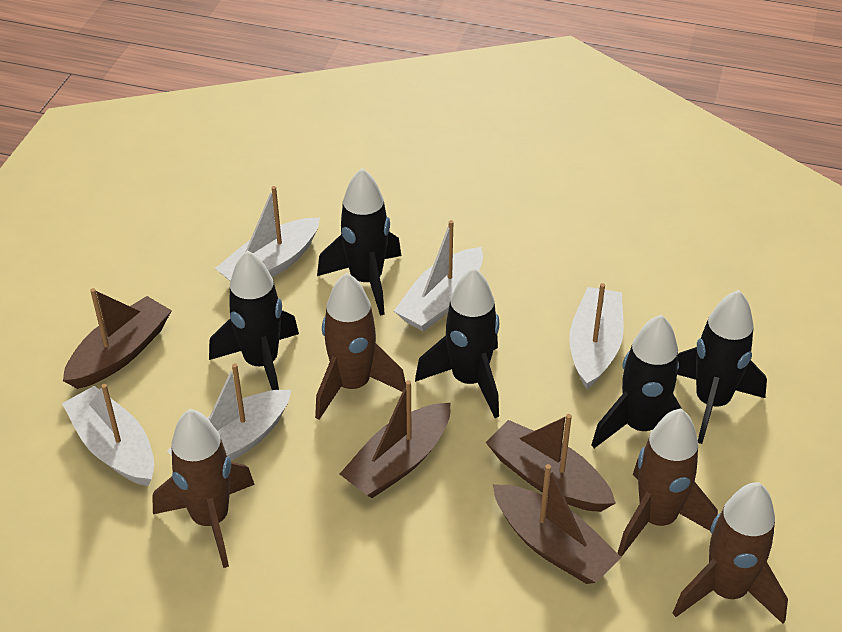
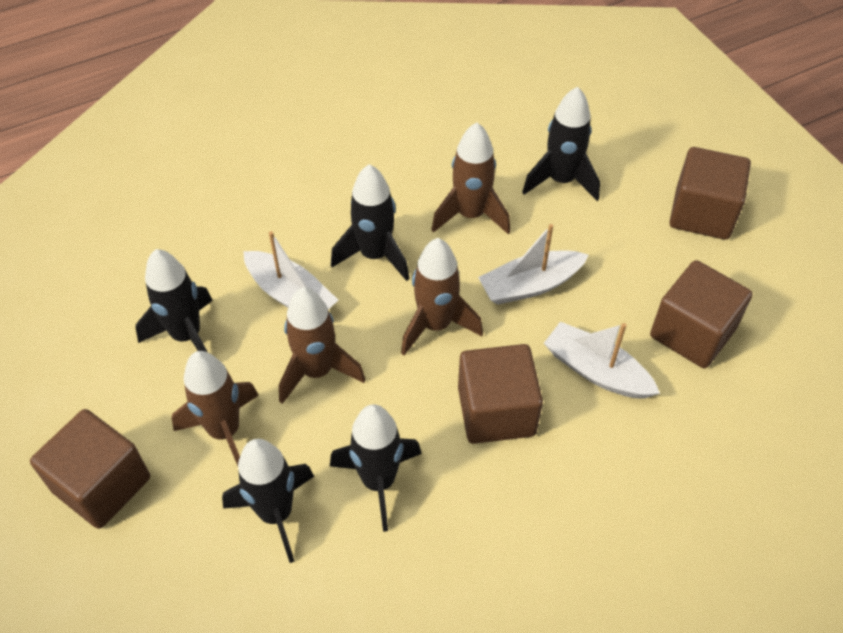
brown boat: 4 -> 0
brown cube: 0 -> 4
white boat: 5 -> 3

